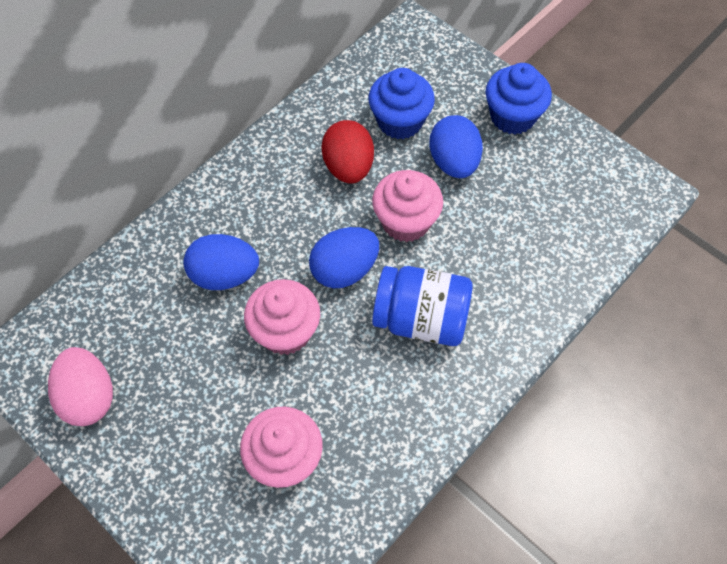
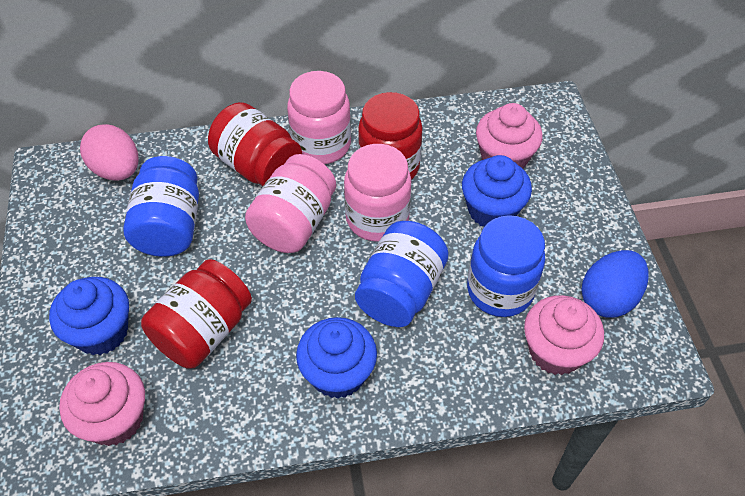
blue cupcake: 2 -> 3
blue egg: 3 -> 1
blue jar: 1 -> 3
pink jar: 0 -> 3
red egg: 1 -> 0
red jar: 0 -> 3

